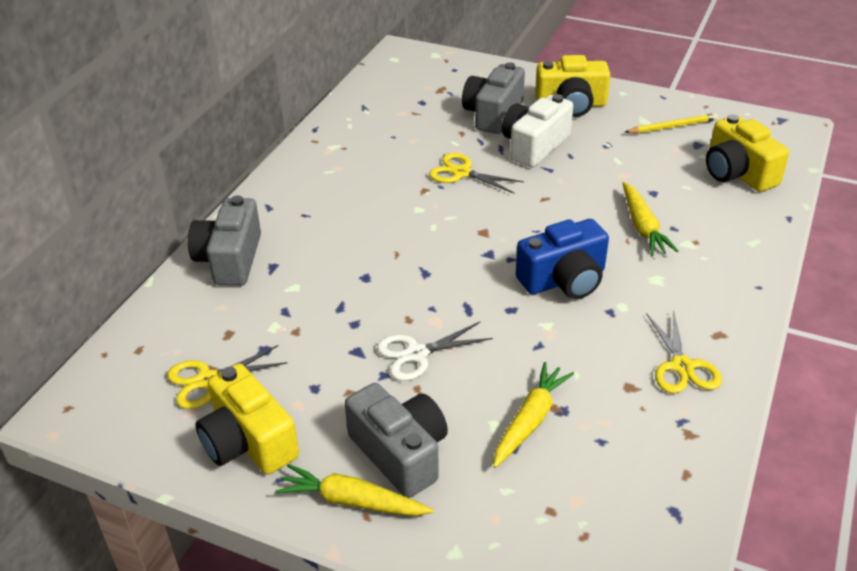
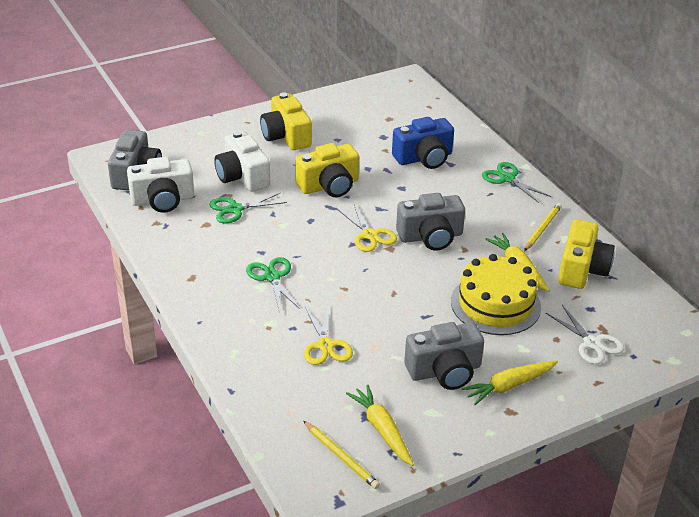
green scissors: 0 -> 3
white camera: 1 -> 2
yellow cake: 0 -> 1
yellow pencil: 1 -> 2
yellow scissors: 3 -> 2

